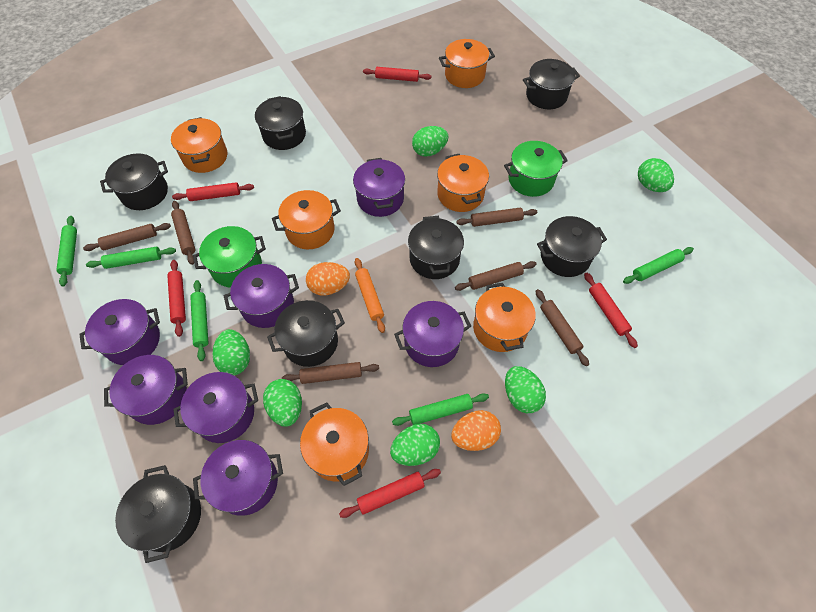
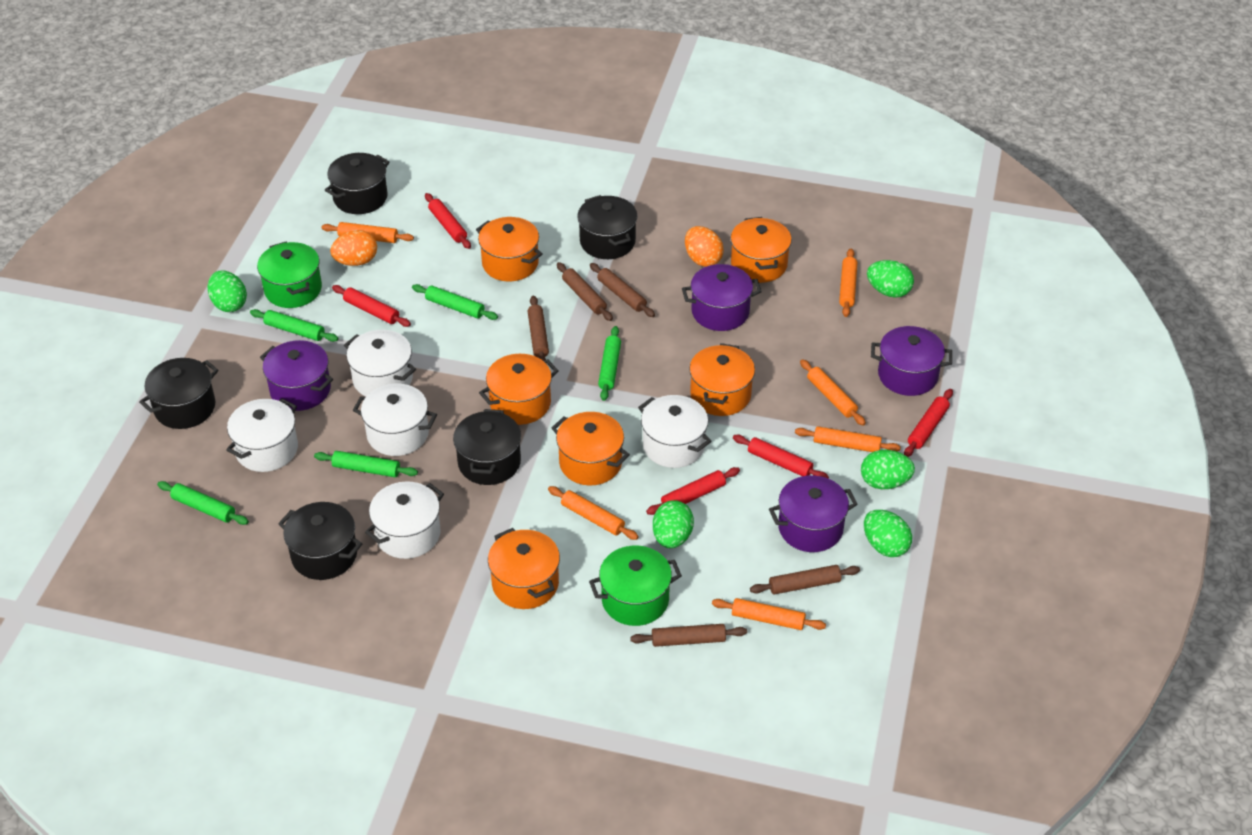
black pot: 7 -> 5
brown rolling pin: 6 -> 5
green egg: 6 -> 5
orange rolling pin: 1 -> 6
purple pot: 7 -> 4
white pot: 0 -> 5

